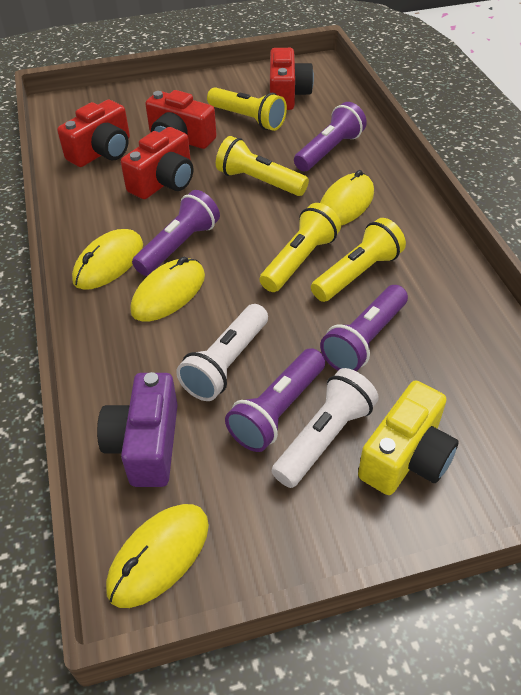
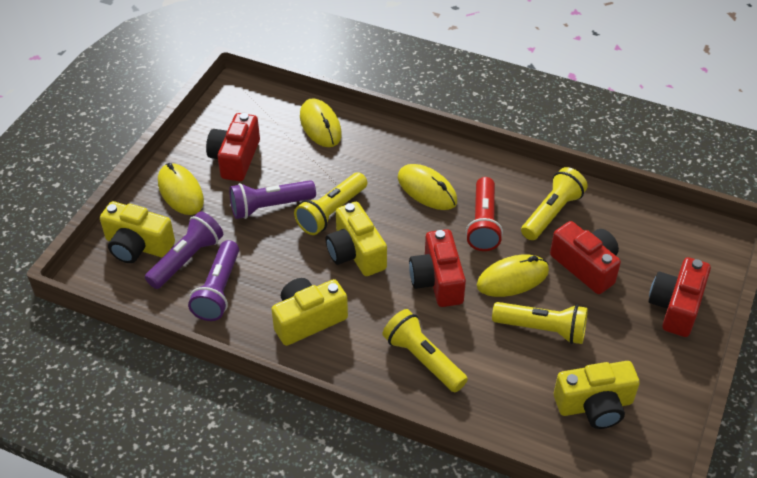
purple camera: 1 -> 0
purple flashlight: 4 -> 3
red flashlight: 0 -> 1
white flashlight: 2 -> 0
yellow camera: 1 -> 4

